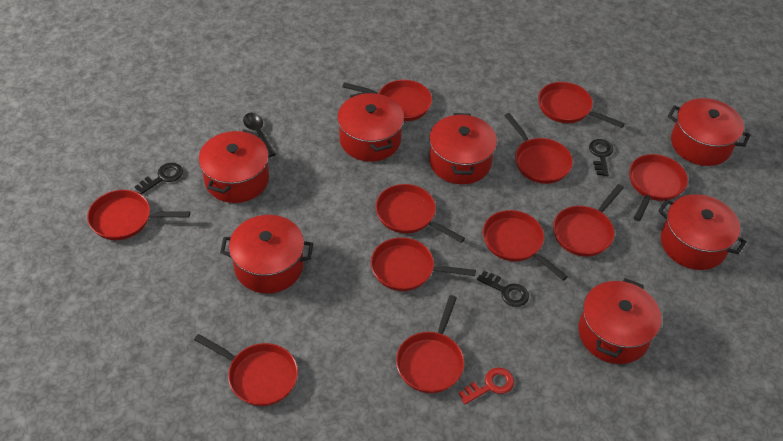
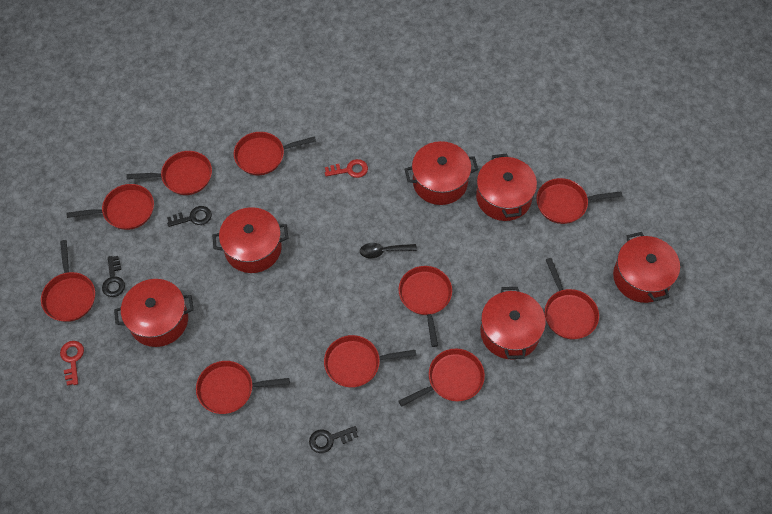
red key: 1 -> 2
red pan: 11 -> 10
red pot: 7 -> 6

